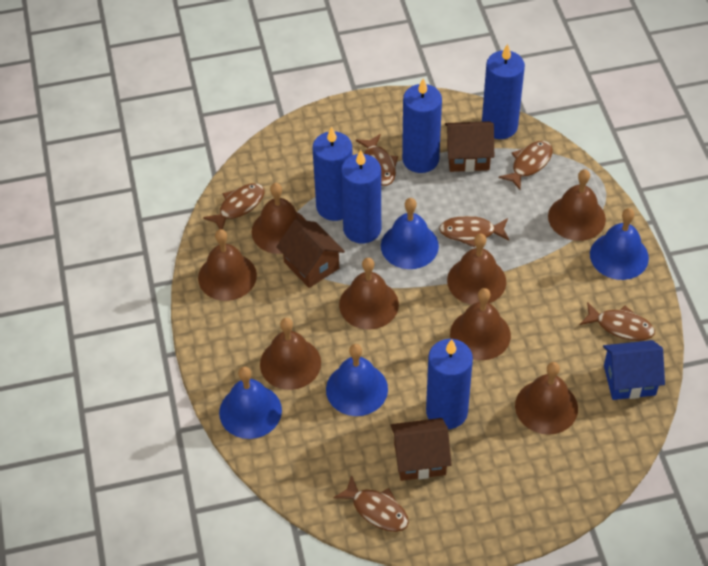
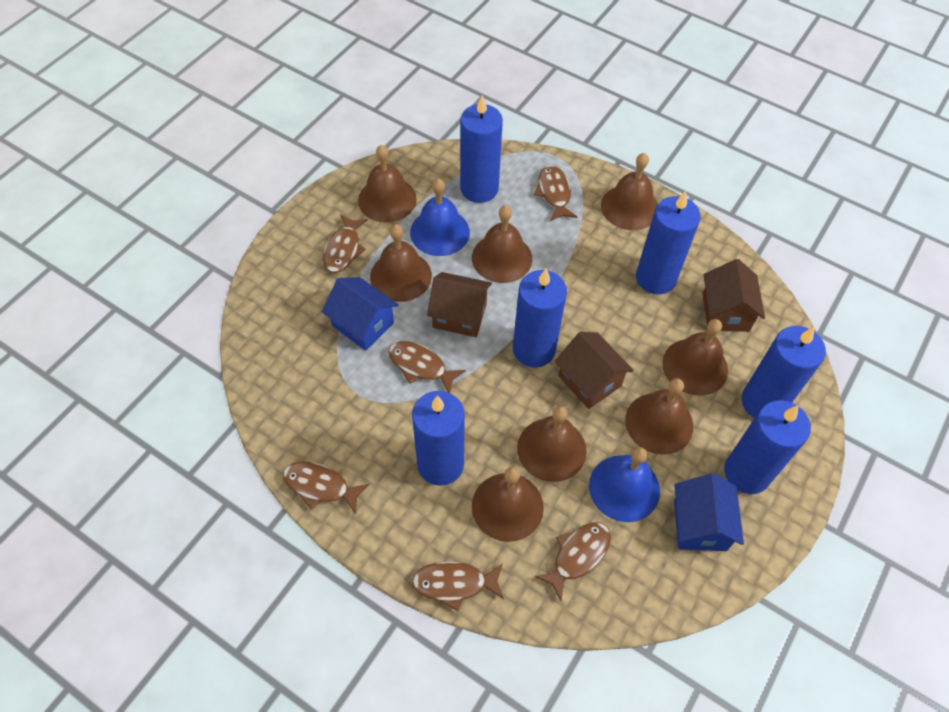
blue bell: 4 -> 2
blue candle: 5 -> 6
blue house: 1 -> 2

